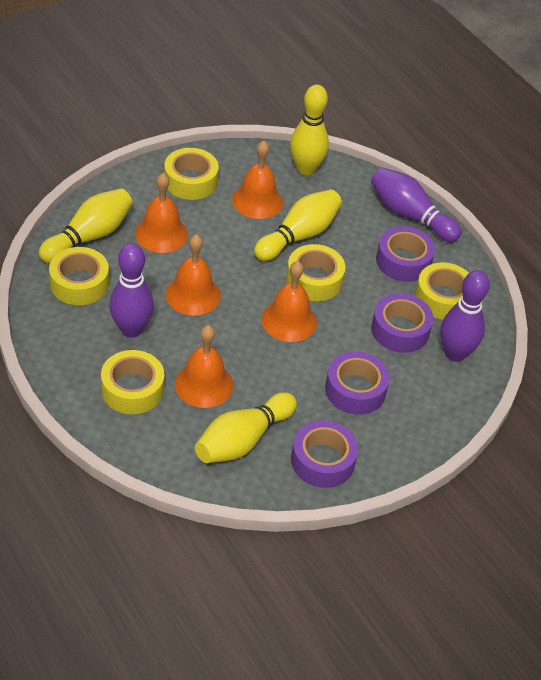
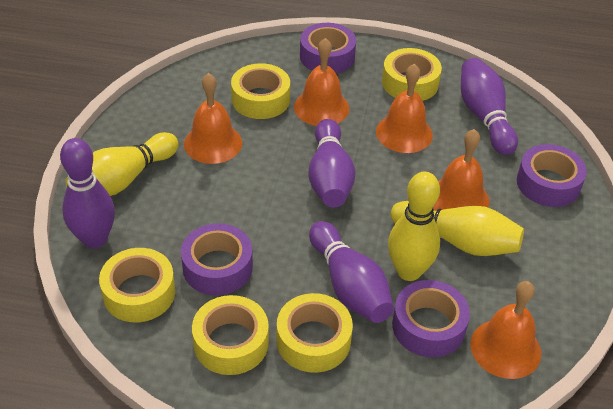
purple bowling pin: 3 -> 4
yellow bowling pin: 4 -> 3

